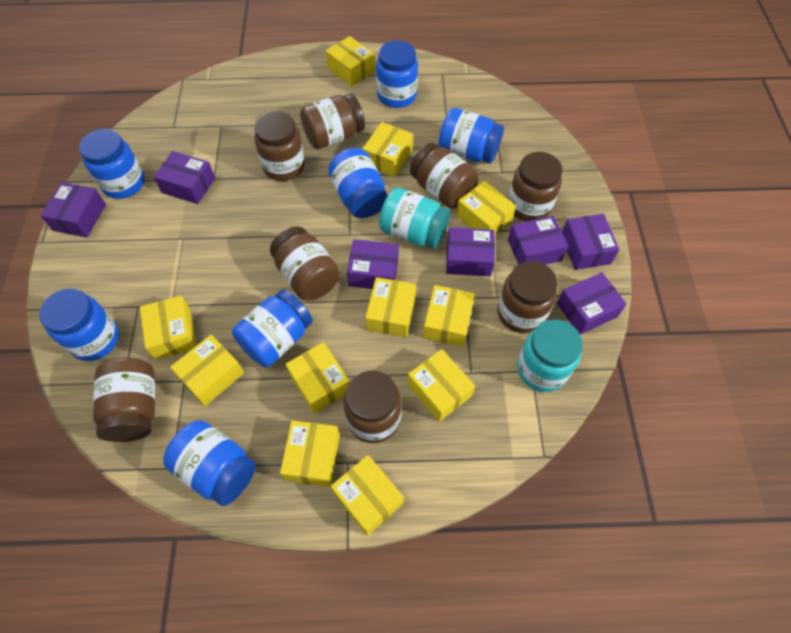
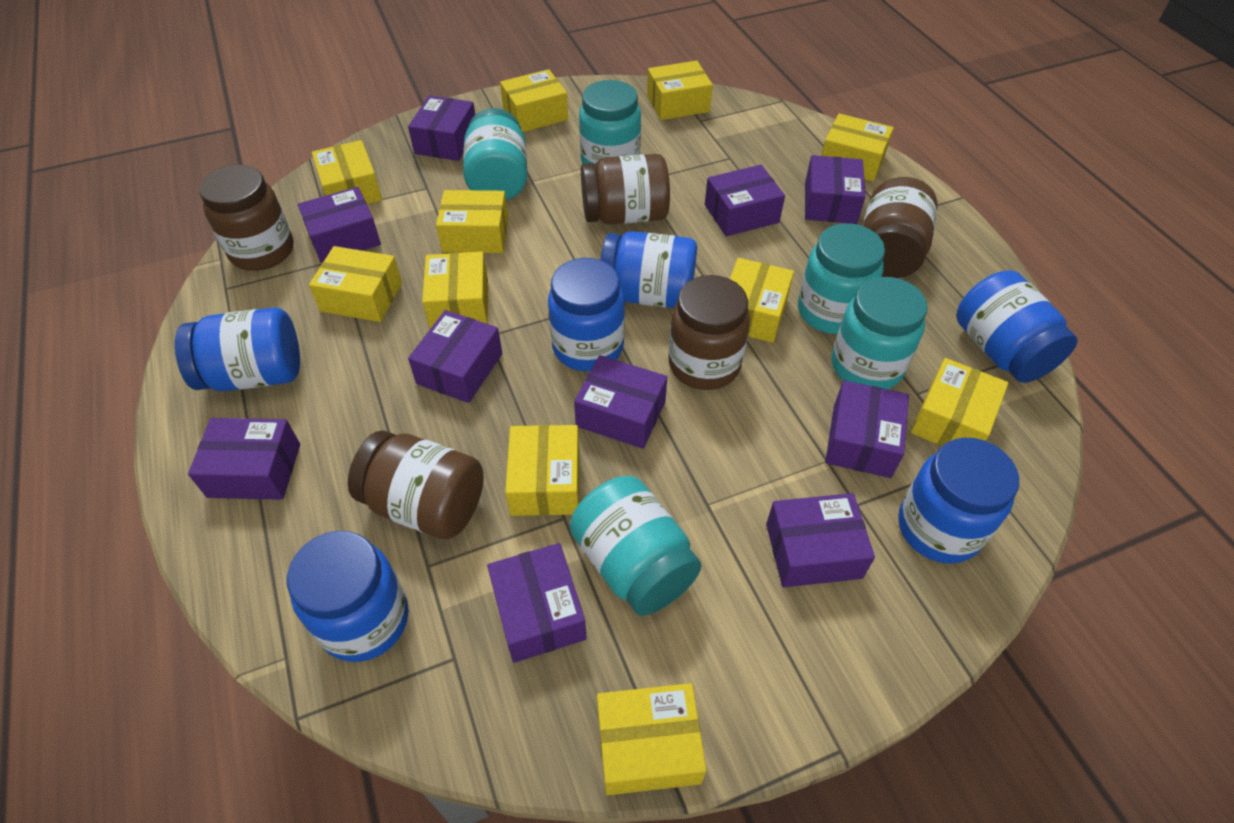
blue jar: 7 -> 6
brown jar: 8 -> 5
purple box: 7 -> 10
turquoise jar: 2 -> 5

